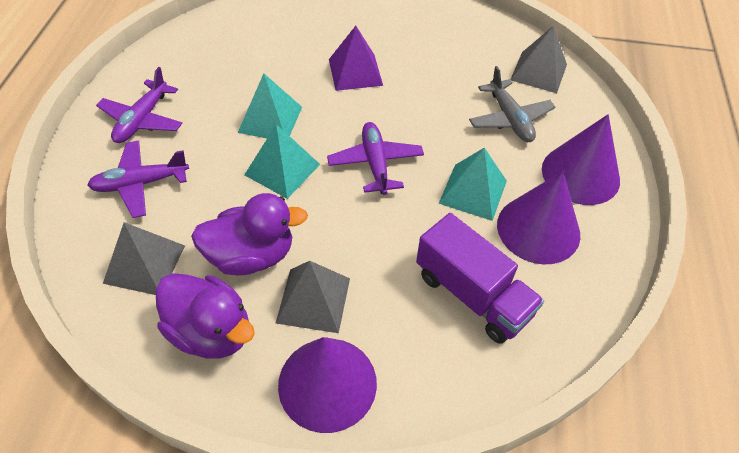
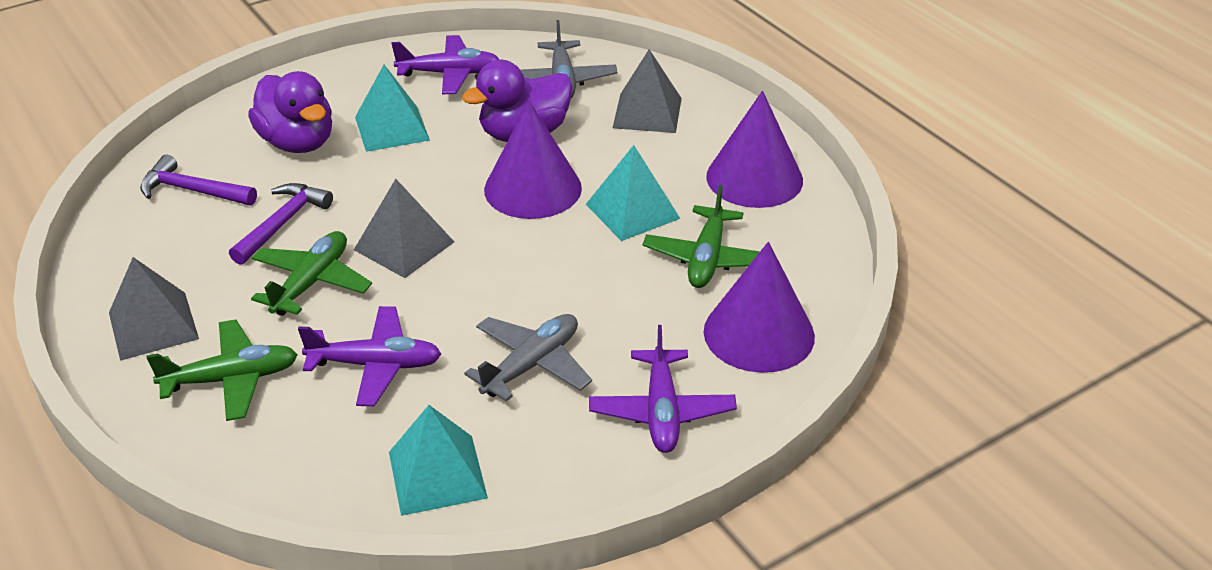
green plane: 0 -> 3
grey plane: 1 -> 2
purple hammer: 0 -> 2
purple pyramid: 1 -> 0
purple truck: 1 -> 0

